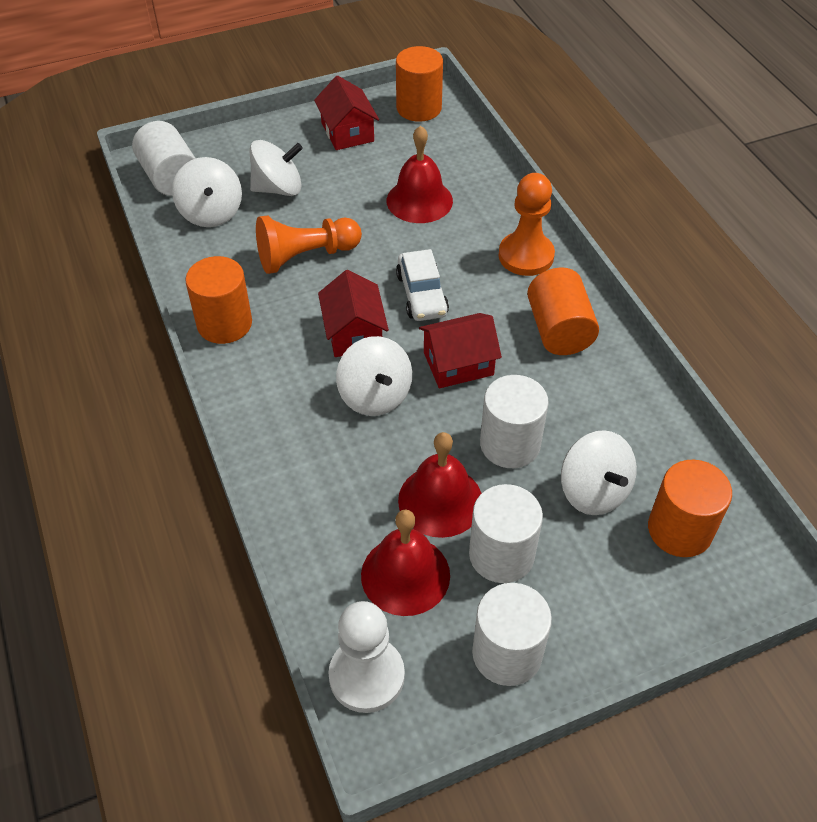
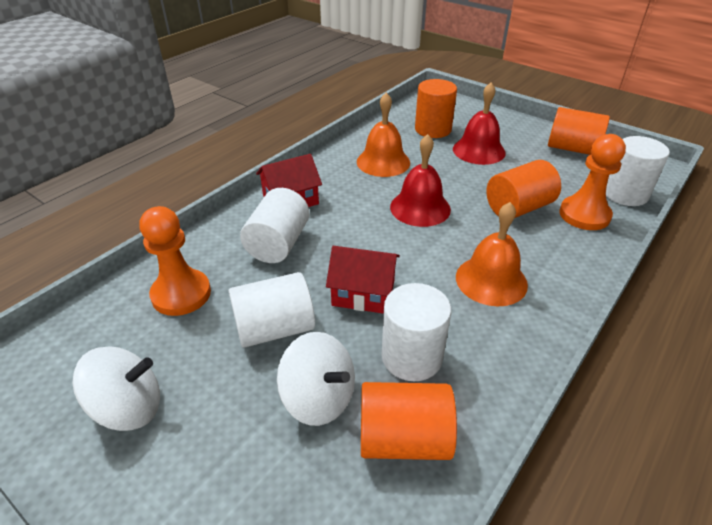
orange bell: 0 -> 2
red bell: 3 -> 2
red house: 3 -> 2
white car: 1 -> 0
white pawn: 1 -> 0
white spinning top: 4 -> 2

